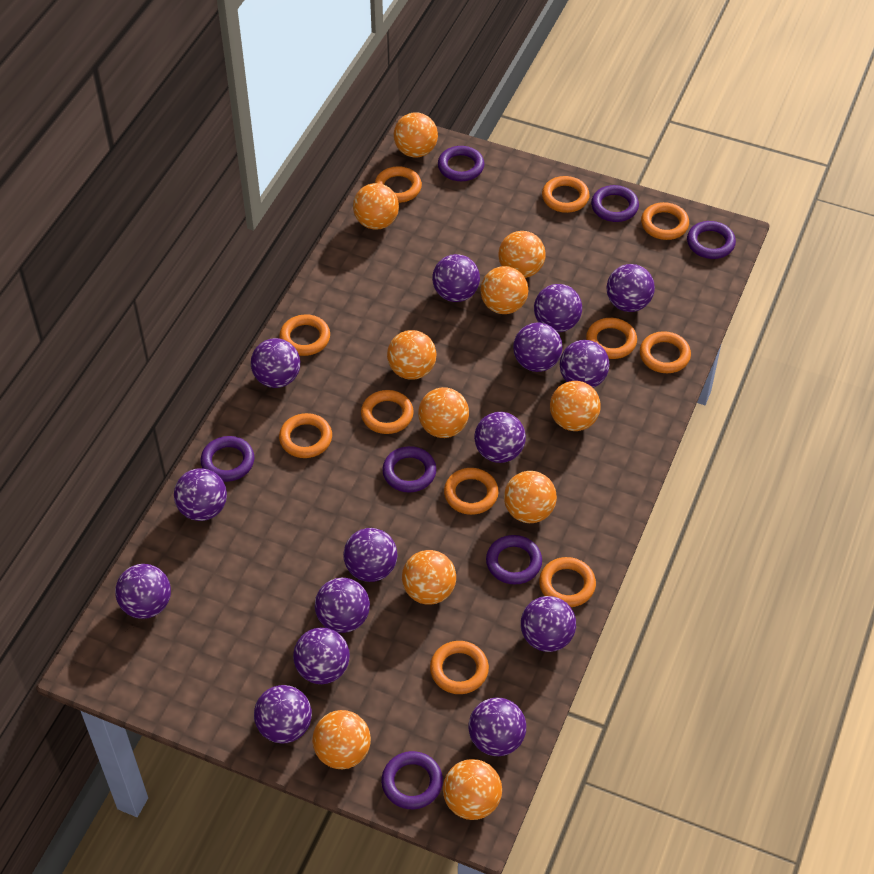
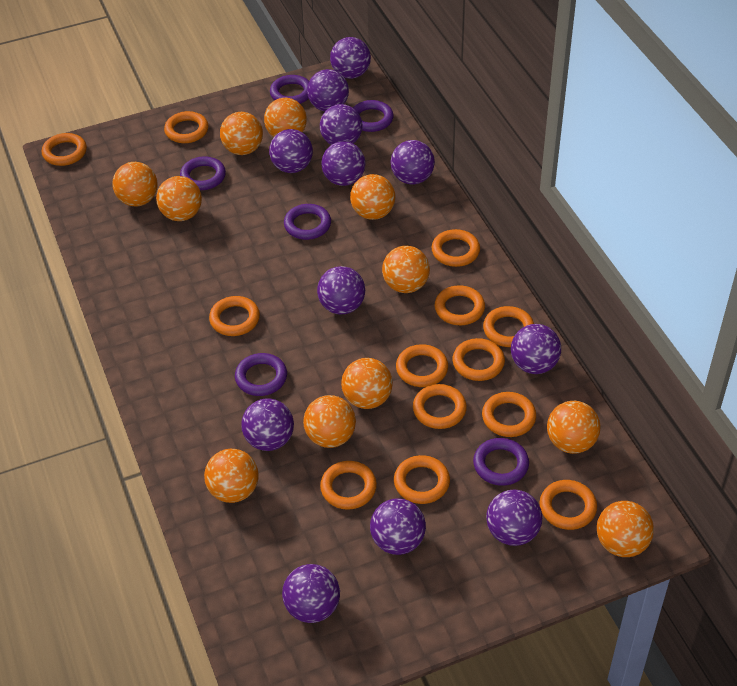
orange ring: 11 -> 13
purple ball: 15 -> 12
purple ring: 7 -> 6

